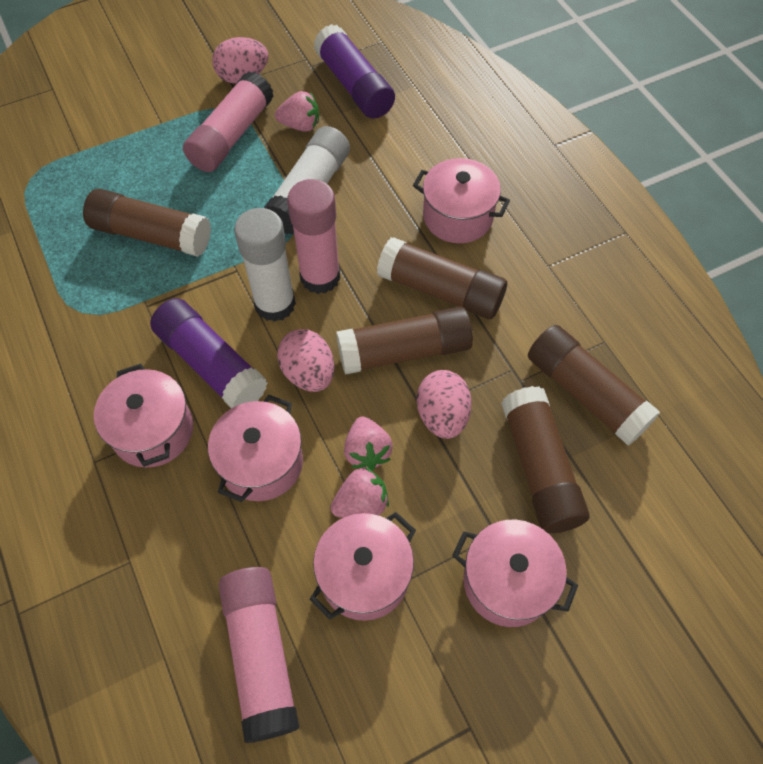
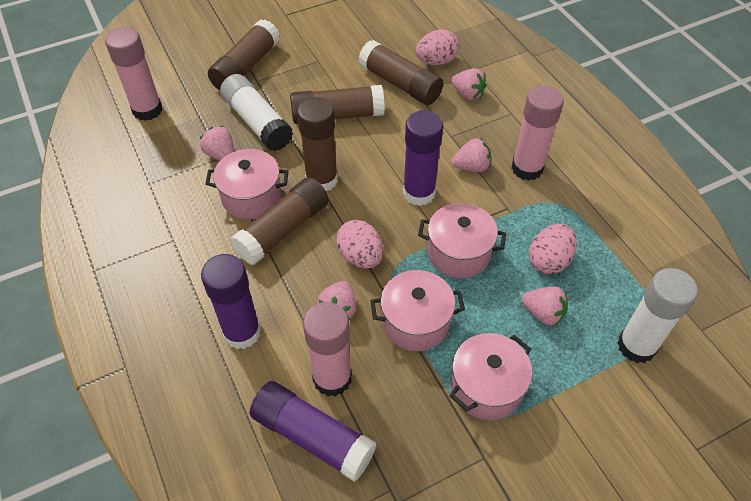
pink pot: 5 -> 4
pink strawberry: 3 -> 5
purple glue stick: 2 -> 3

